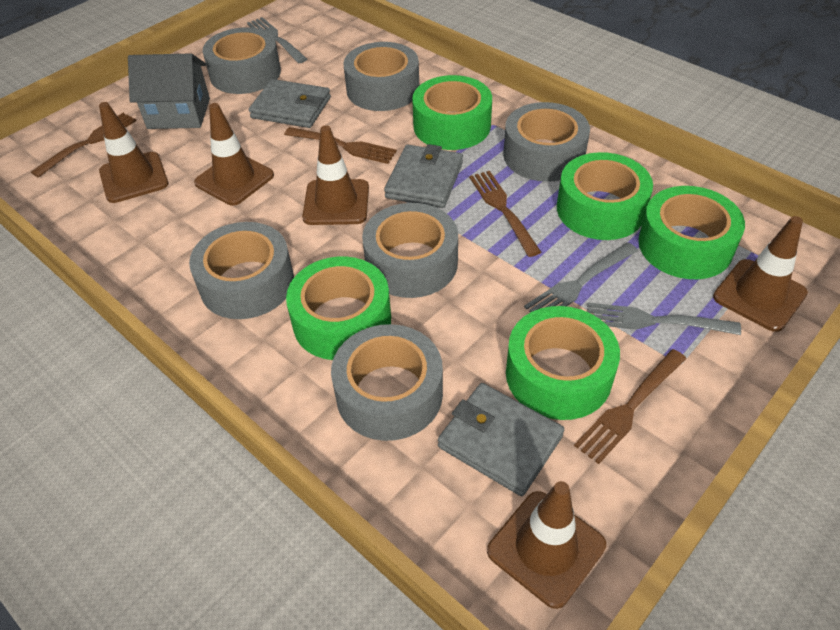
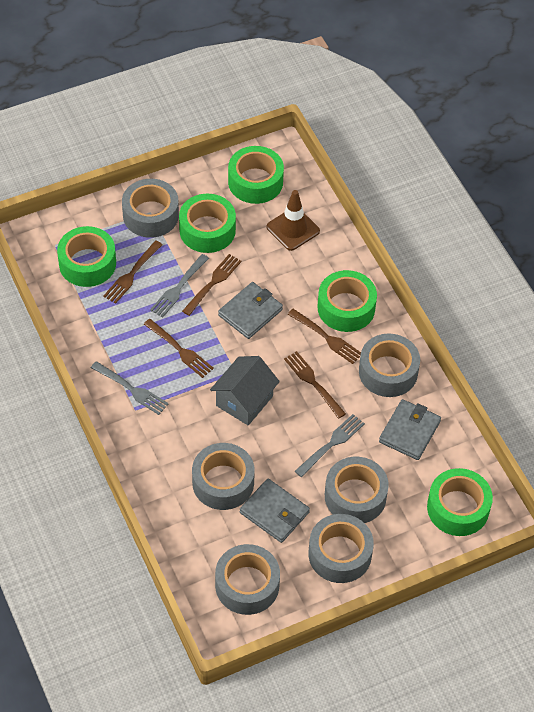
brown fork: 4 -> 5
brown traffic cone: 5 -> 1

